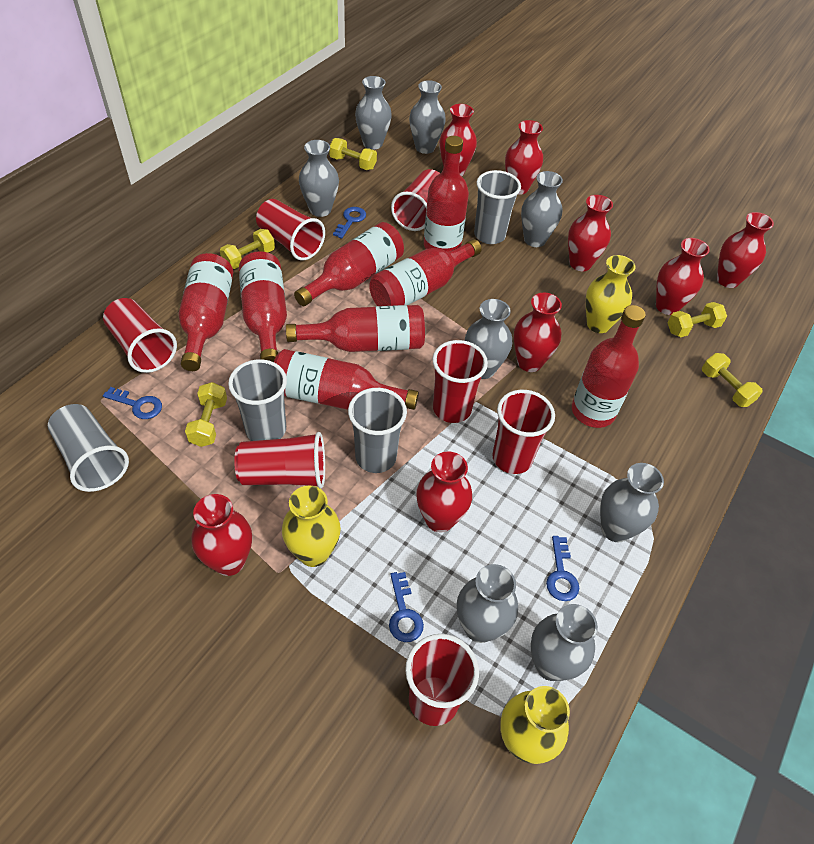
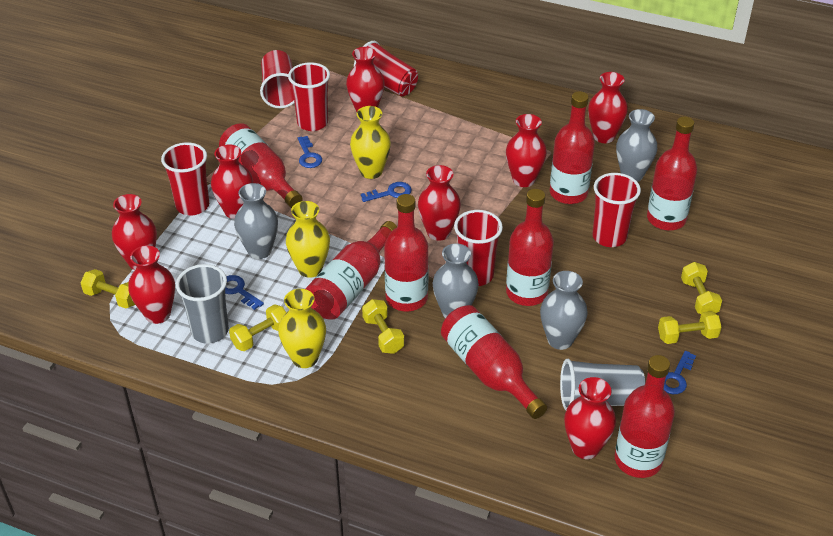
grey cup: 4 -> 2
grey vase: 8 -> 4
red cup: 7 -> 6

